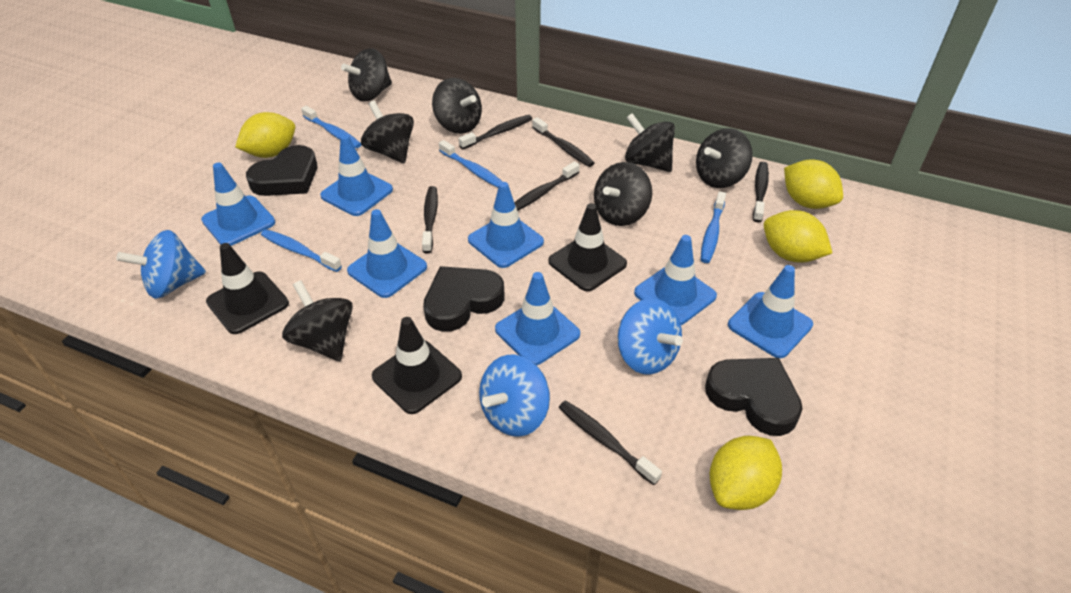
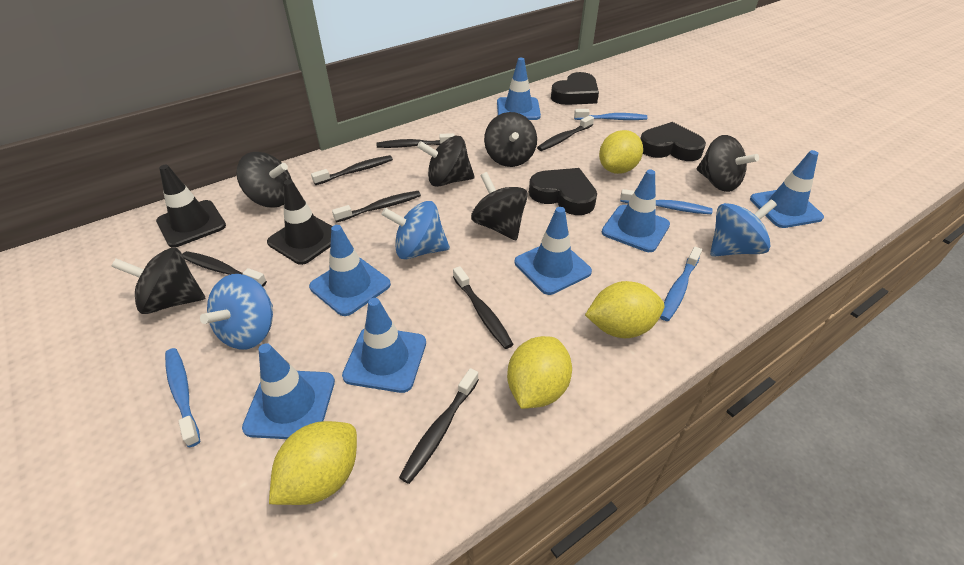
black spinning top: 7 -> 6
black toothbrush: 6 -> 7
black traffic cone: 3 -> 2

